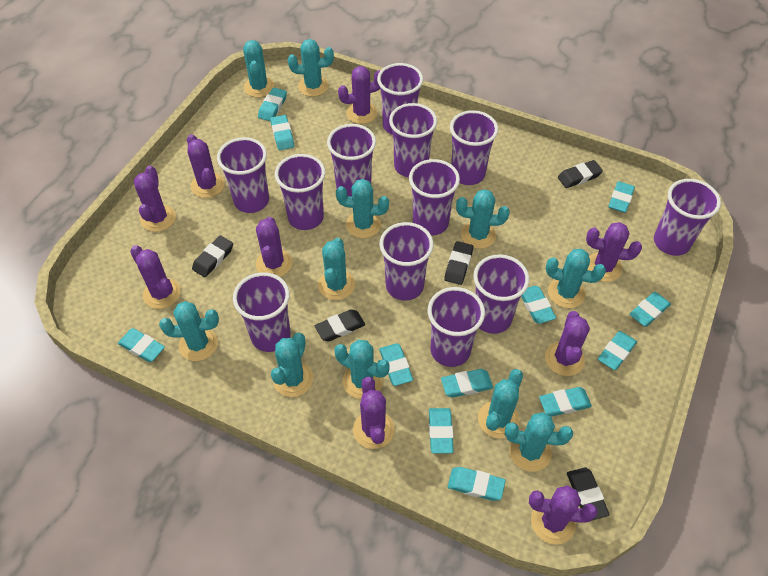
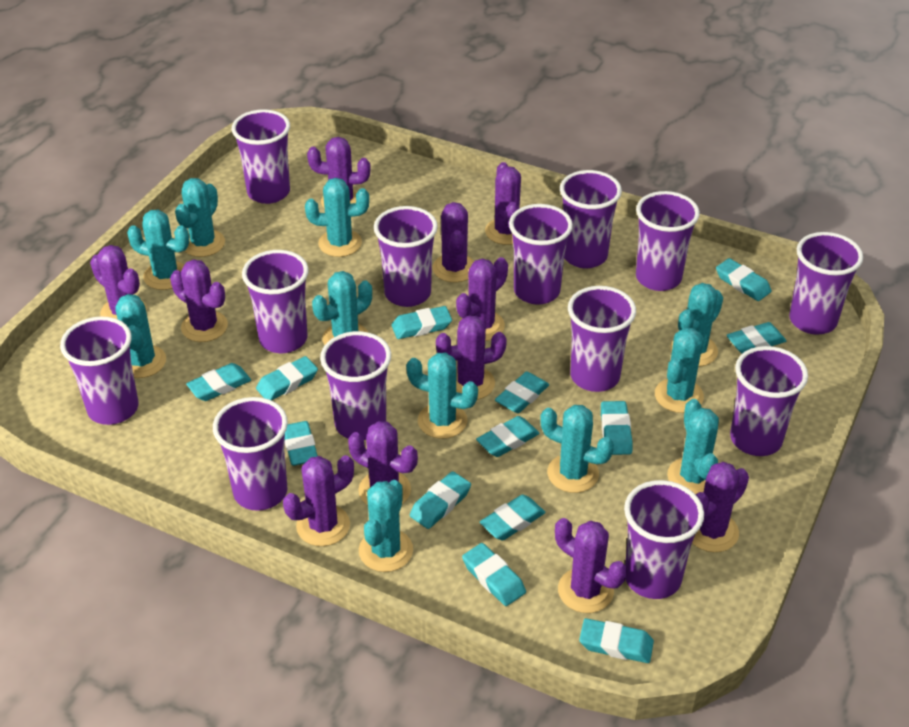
black eraser: 5 -> 0
purple cactus: 9 -> 11
purple cup: 12 -> 13
turquoise eraser: 12 -> 13

